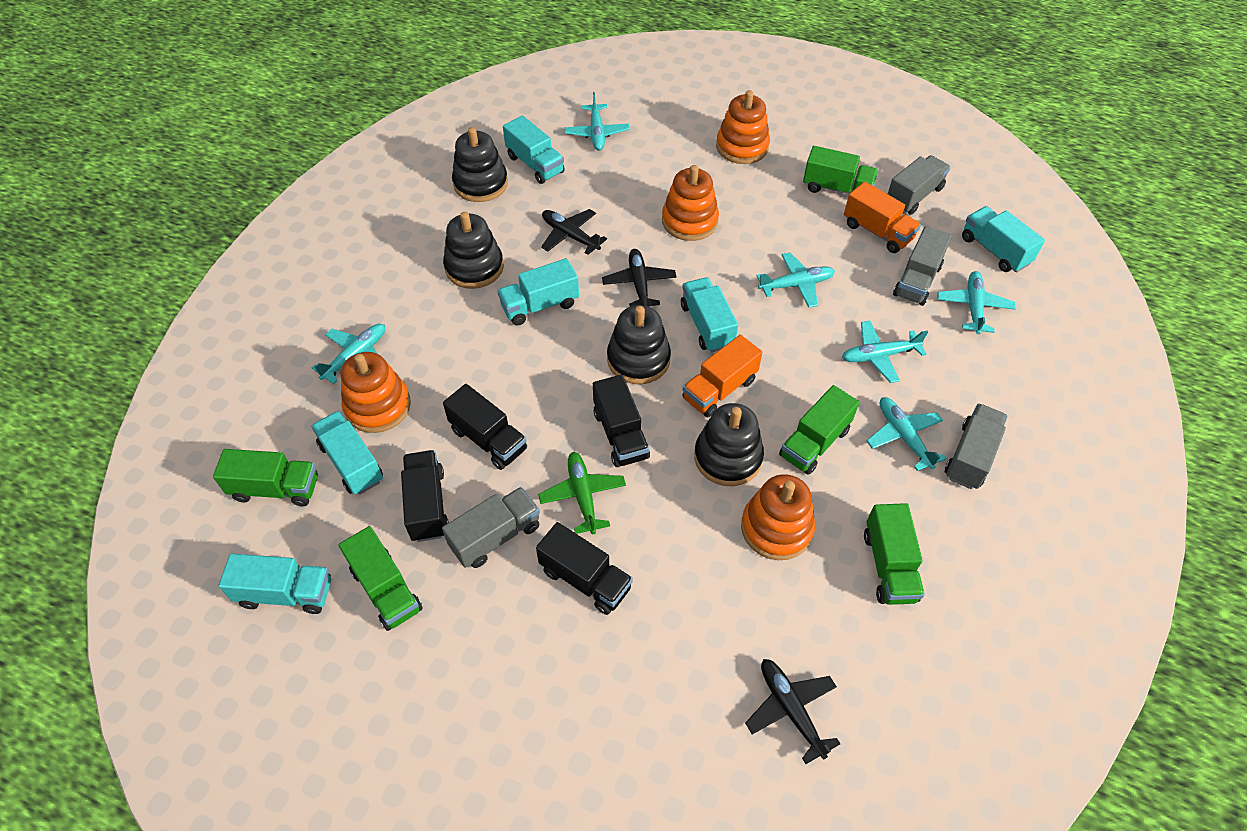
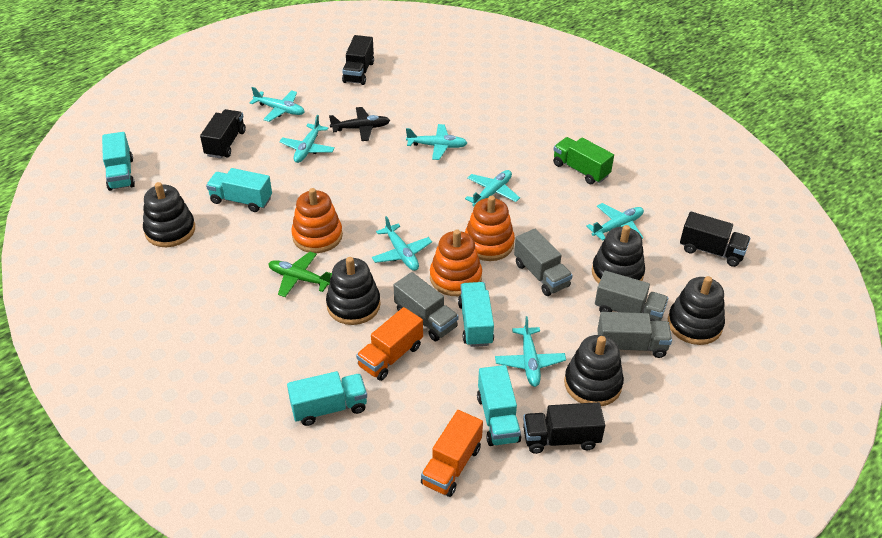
black plane: 3 -> 1
black stacking toy: 4 -> 5
green truck: 5 -> 1
orange stacking toy: 4 -> 3
turquoise plane: 6 -> 7
turquoise truck: 6 -> 5

